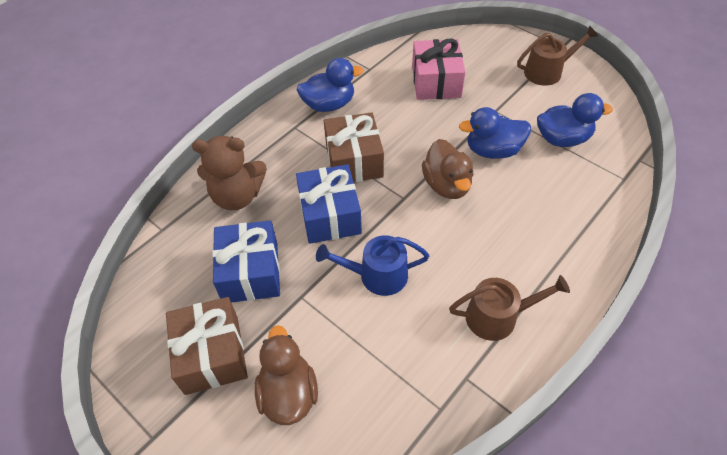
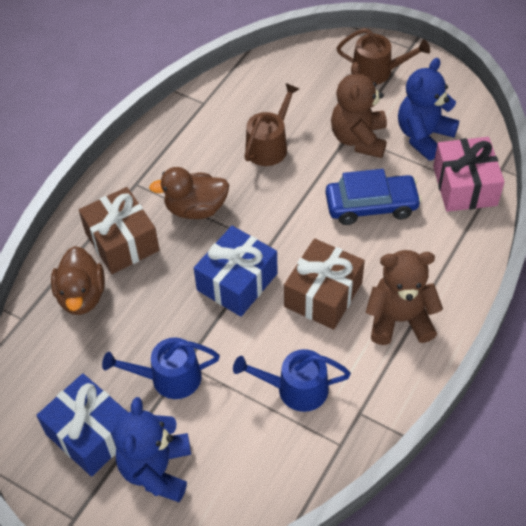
blue car: 0 -> 1
blue duck: 3 -> 0
blue teddy bear: 0 -> 2
blue watering can: 1 -> 2
brown teddy bear: 1 -> 2

